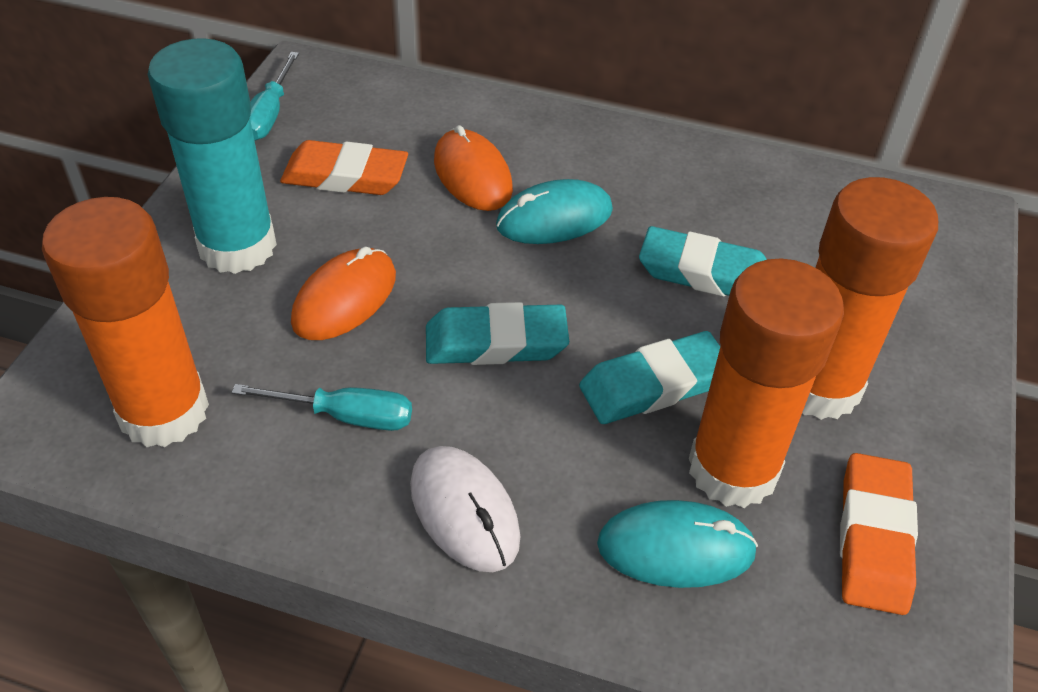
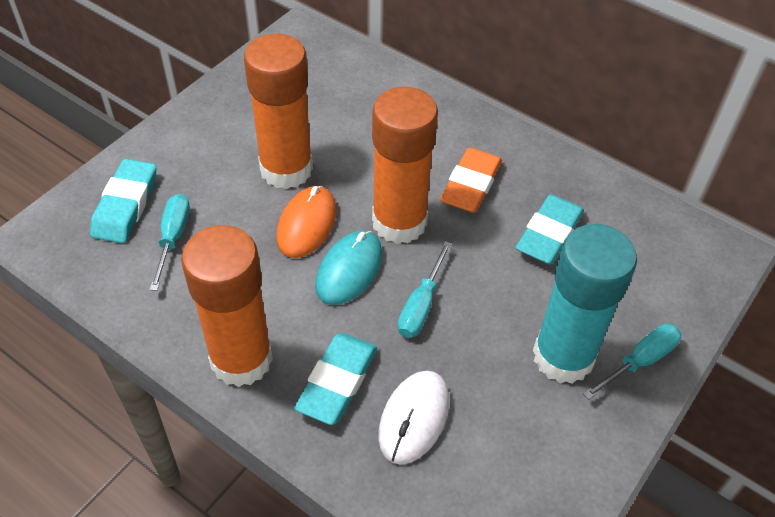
orange eraser: 2 -> 1
orange mouse: 2 -> 1
turquoise mouse: 2 -> 1
turquoise screwdriver: 2 -> 3

